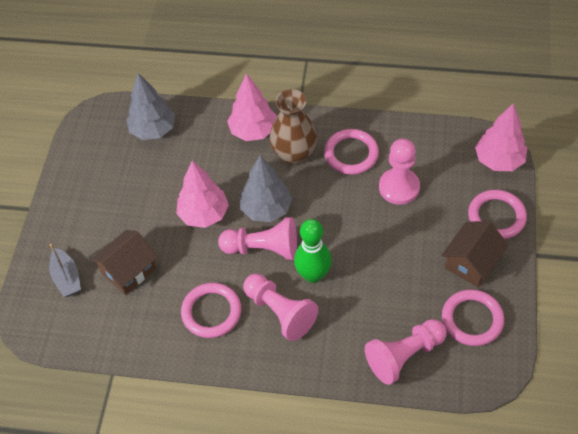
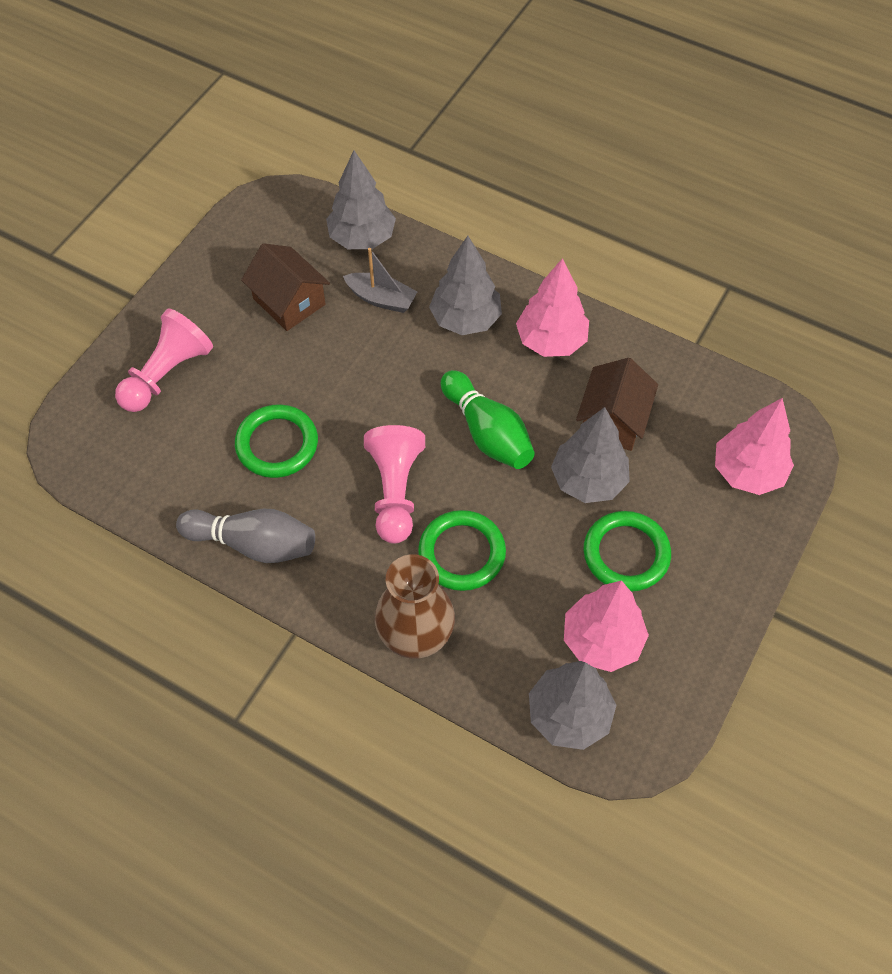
green ring: 0 -> 3
grey bowling pin: 0 -> 1
grey tree: 2 -> 4
pink pawn: 4 -> 2
pink ring: 4 -> 0

